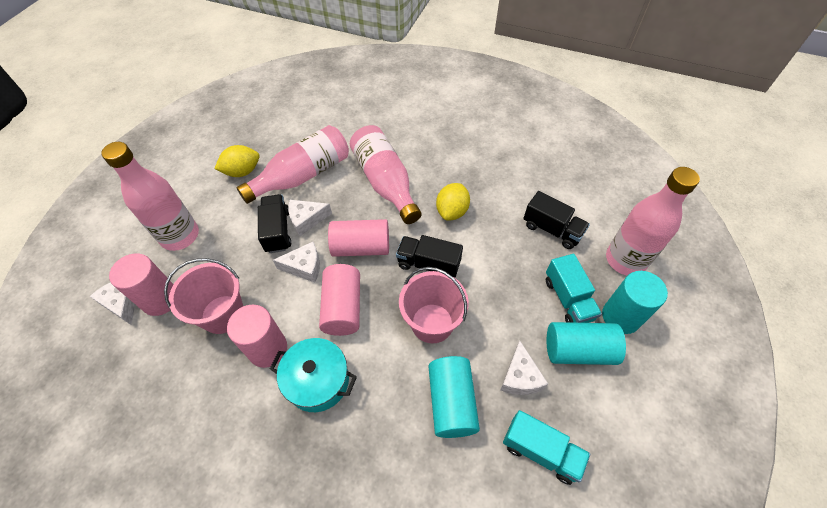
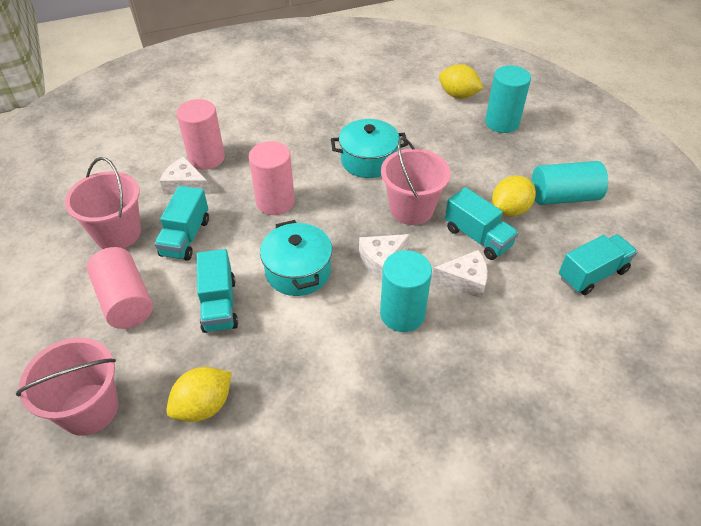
black truck: 3 -> 0
pink bottle: 4 -> 0
pink bucket: 2 -> 3
pink cylinder: 4 -> 3
turquoise pot: 1 -> 2
turquoise truck: 2 -> 4
white cheese: 4 -> 3
yellow lemon: 2 -> 3

